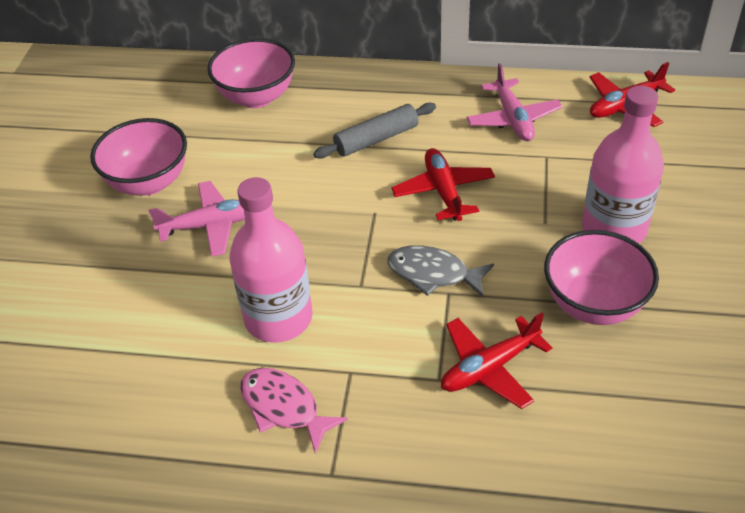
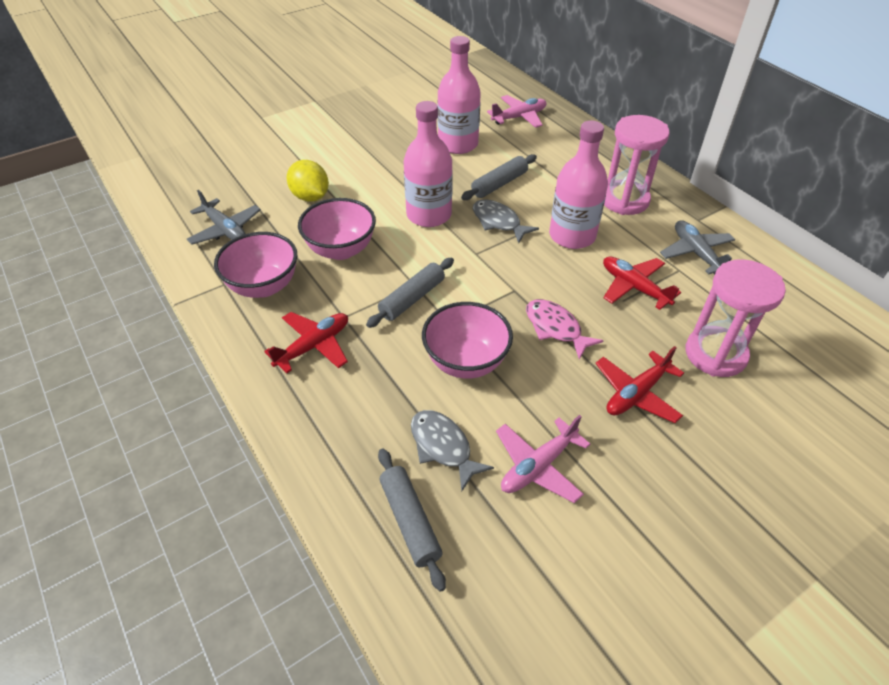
grey fish: 1 -> 2
grey plane: 0 -> 2
grey rolling pin: 1 -> 3
pink bottle: 2 -> 3
pink hourglass: 0 -> 2
yellow lemon: 0 -> 1

